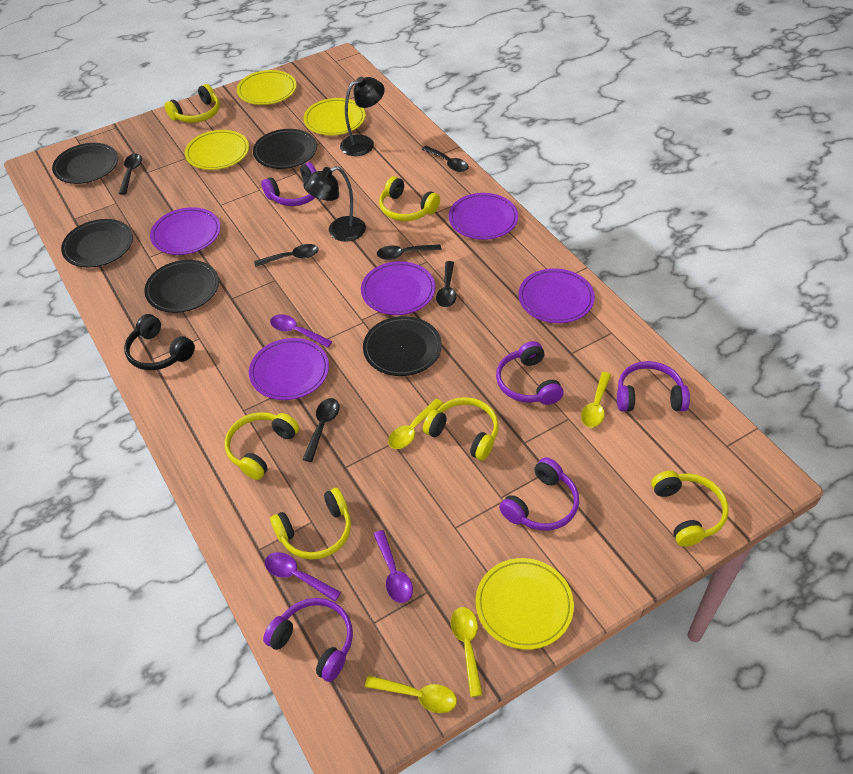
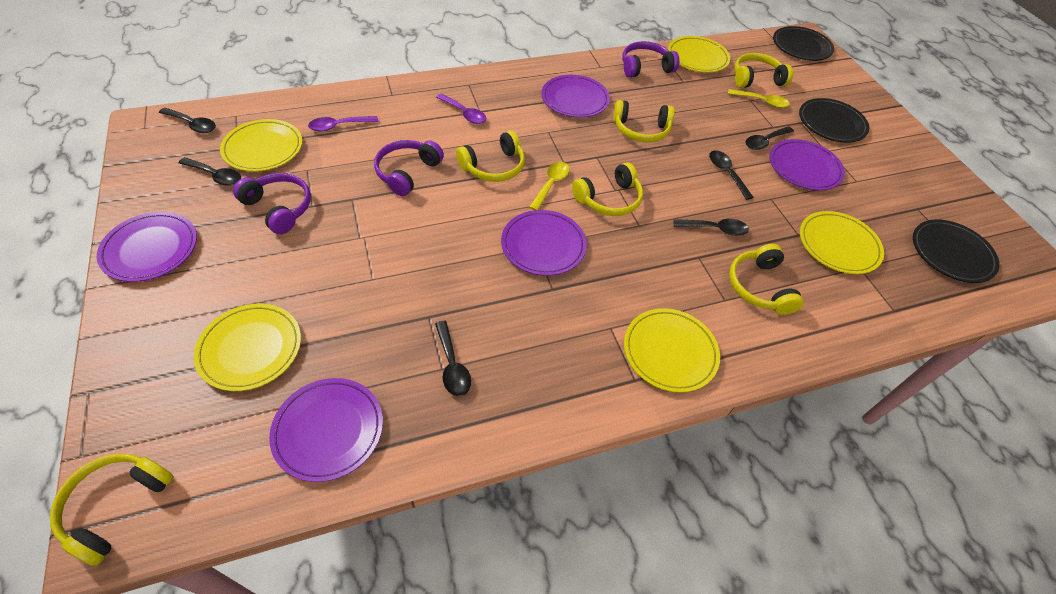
black headphones: 1 -> 0
black lamp: 2 -> 0
black plate: 5 -> 3
purple headphones: 5 -> 3
purple spoon: 3 -> 2
yellow plate: 4 -> 5
yellow spoon: 4 -> 2

